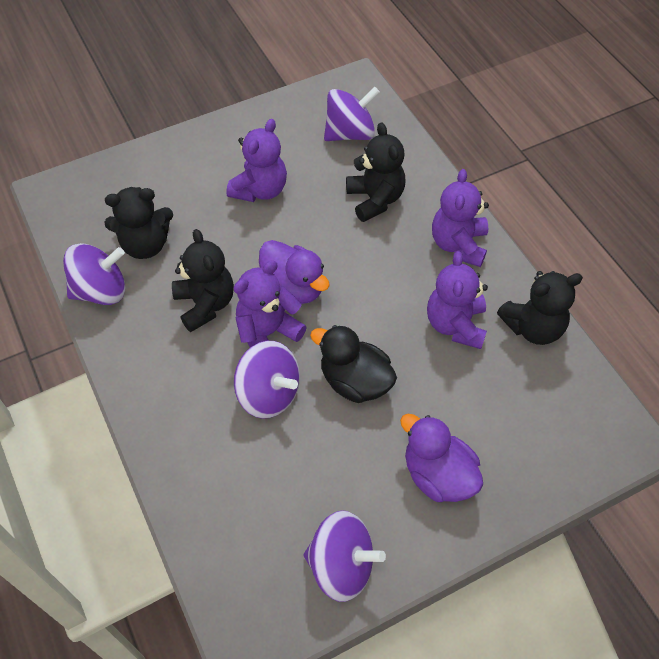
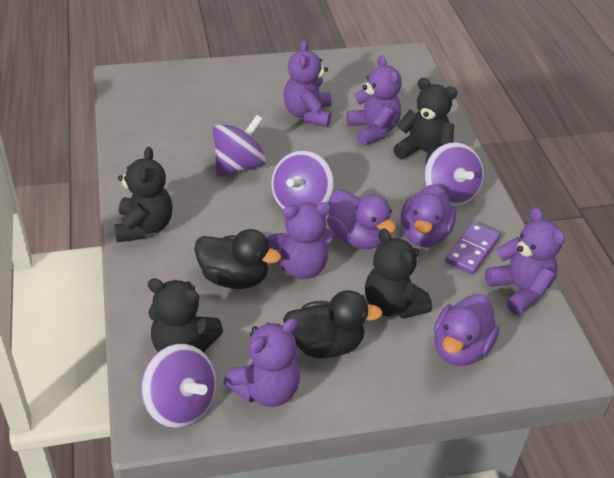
black duck: 1 -> 2
purple domino: 0 -> 1
purple duck: 2 -> 3
purple teddy bear: 4 -> 5

